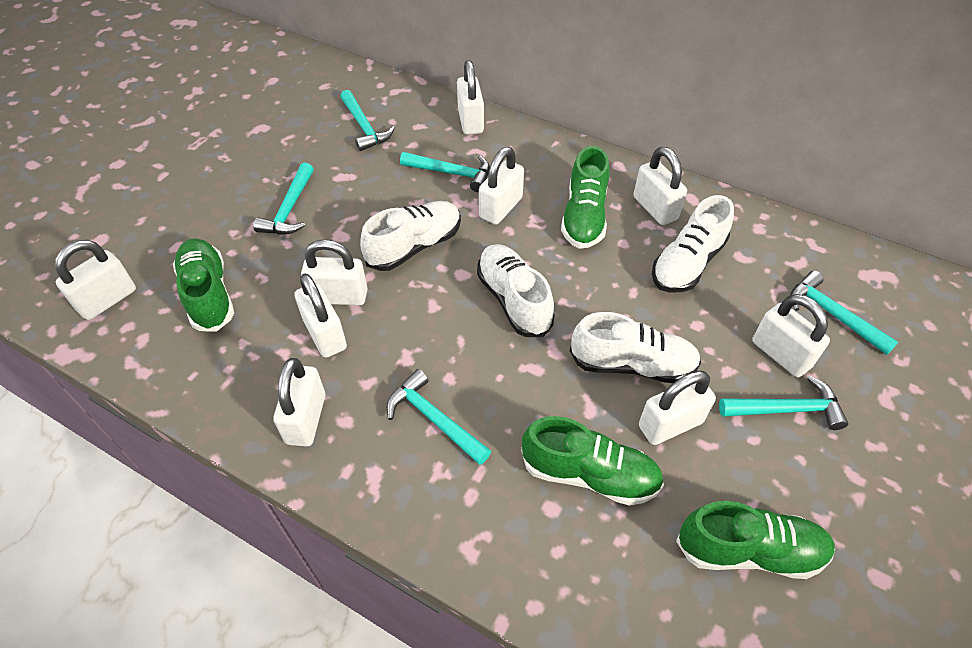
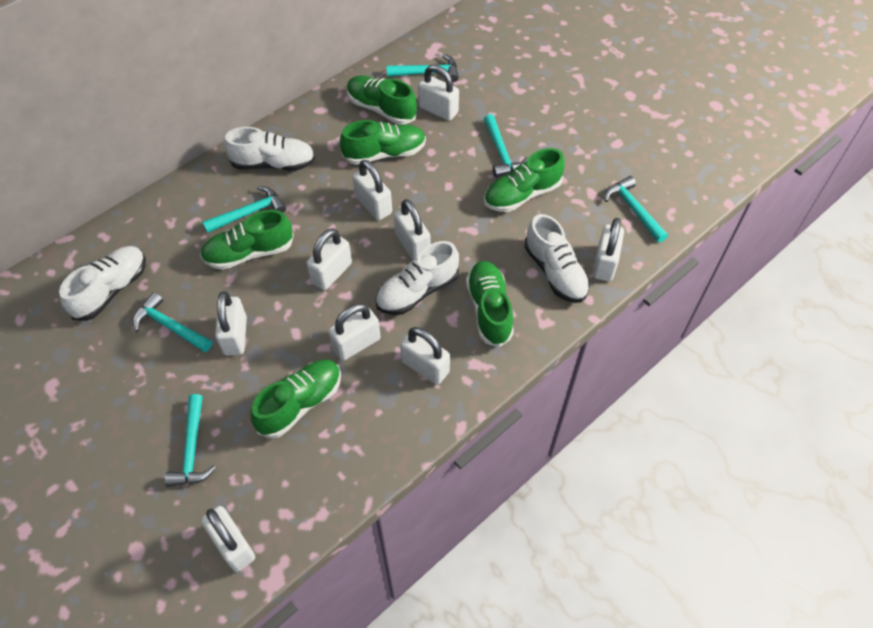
green shoe: 4 -> 6

